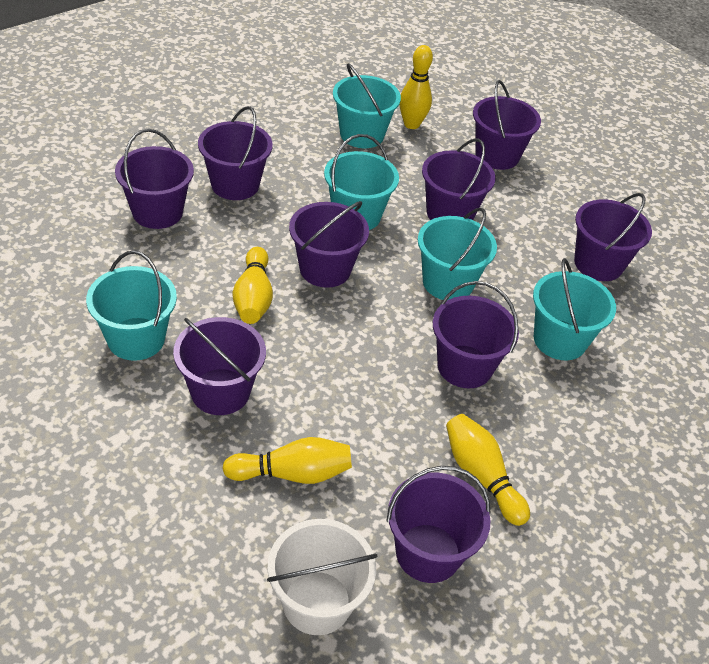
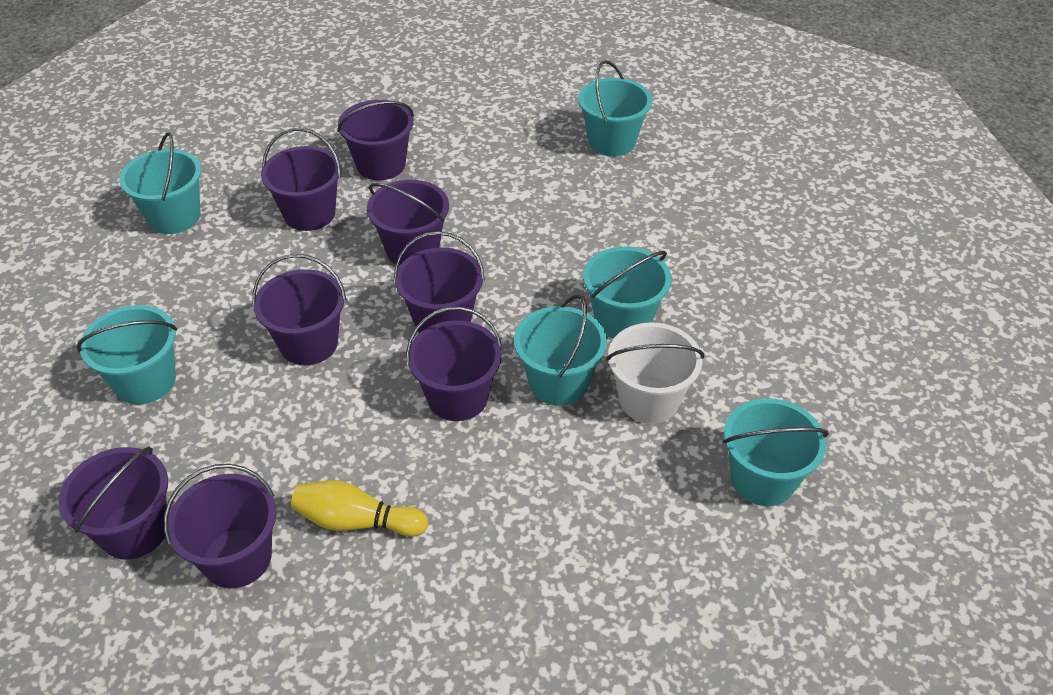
purple bucket: 9 -> 8
turquoise bucket: 5 -> 6
yellow bowling pin: 4 -> 1

